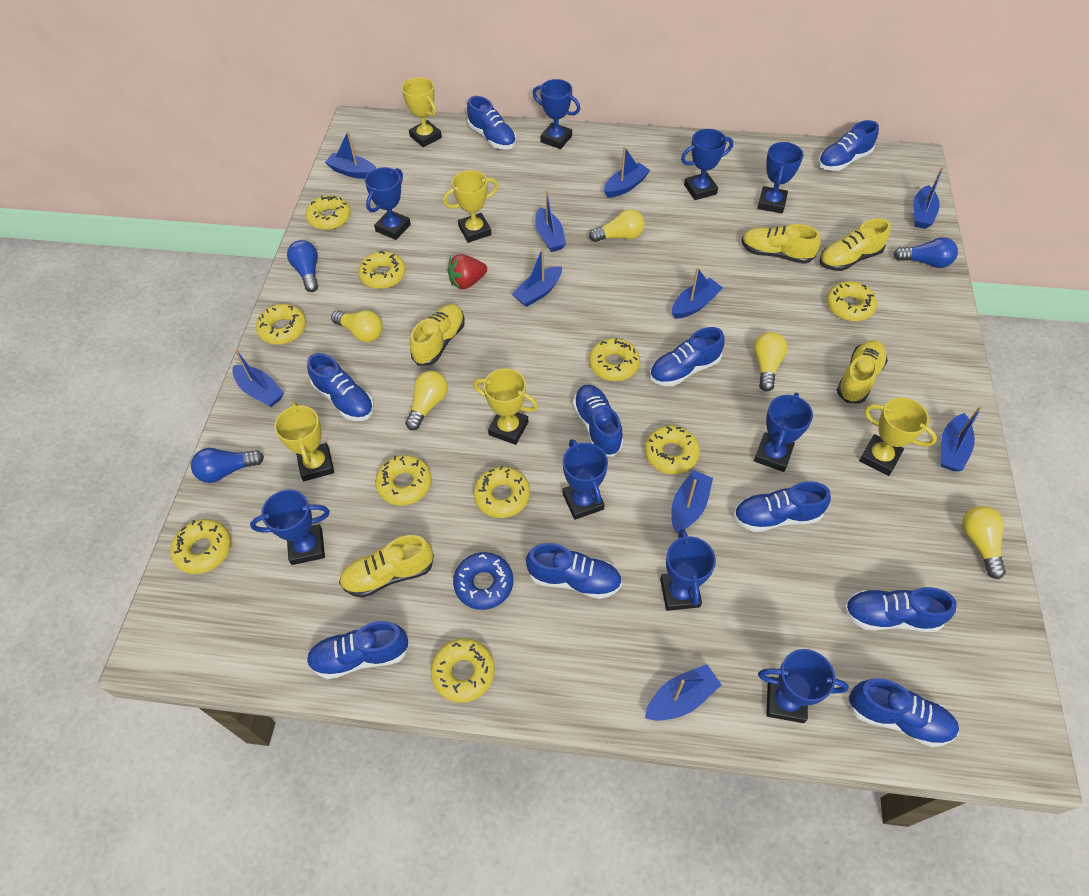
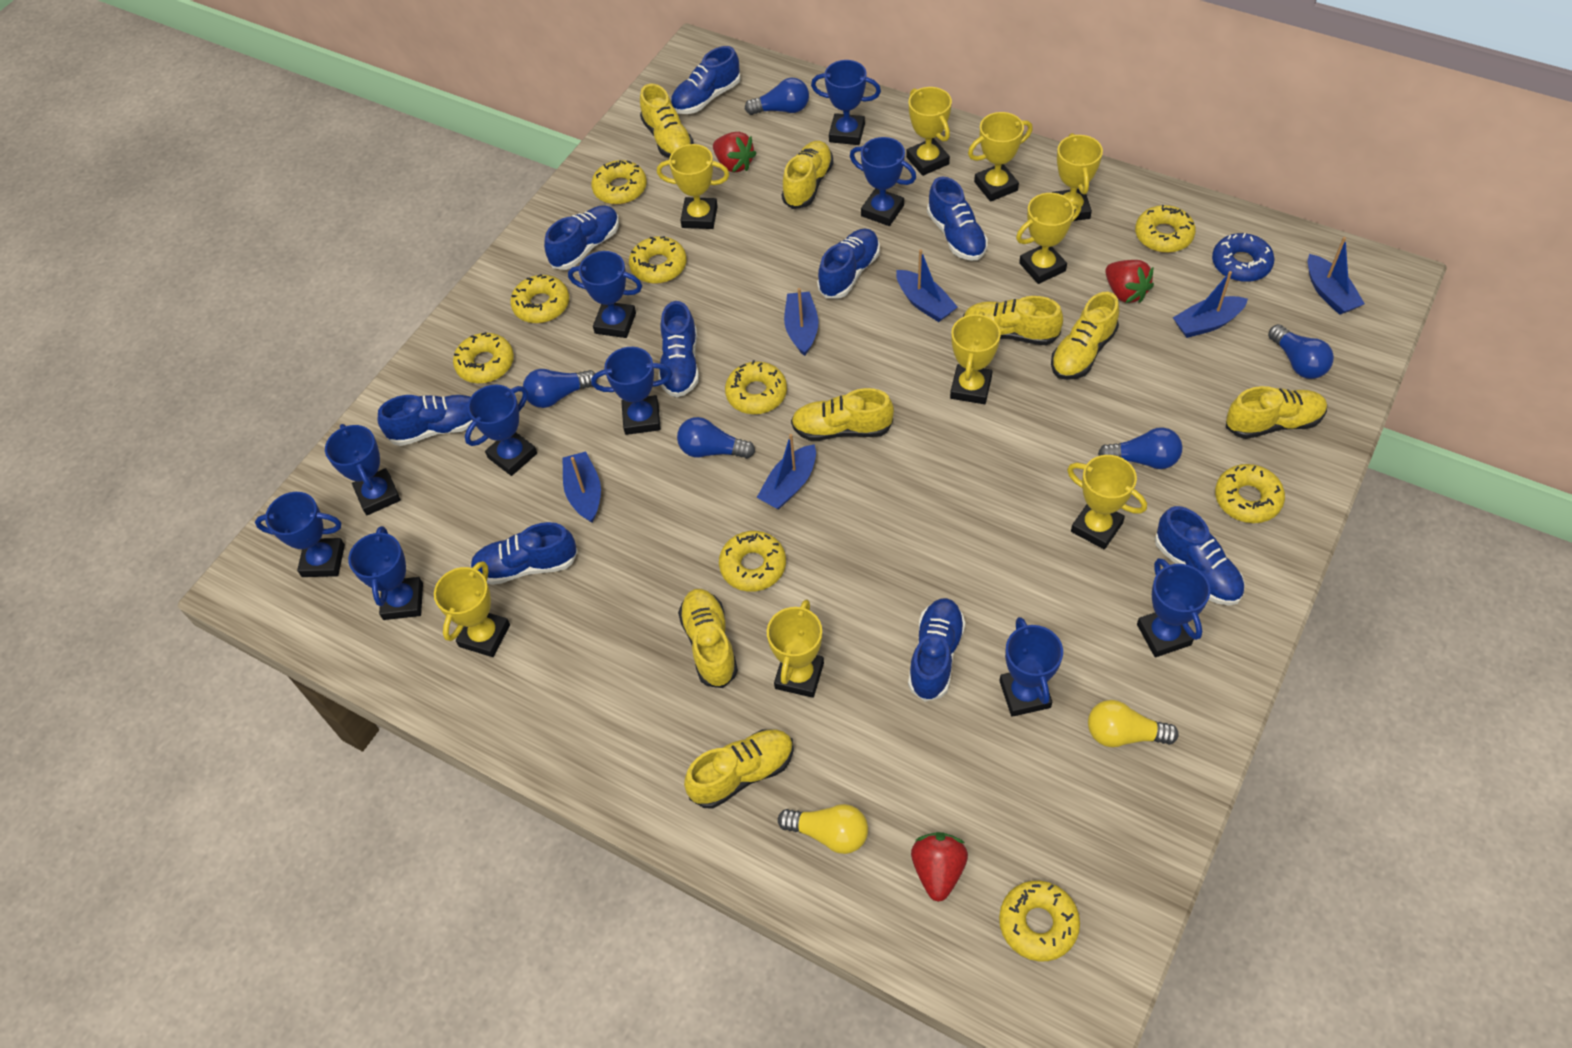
blue boat: 10 -> 6
blue light bulb: 3 -> 5
blue shoe: 10 -> 9
blue trophy: 9 -> 10
red strawberry: 1 -> 3
yellow donut: 10 -> 9
yellow light bulb: 5 -> 2
yellow shoe: 5 -> 8
yellow trophy: 5 -> 9

